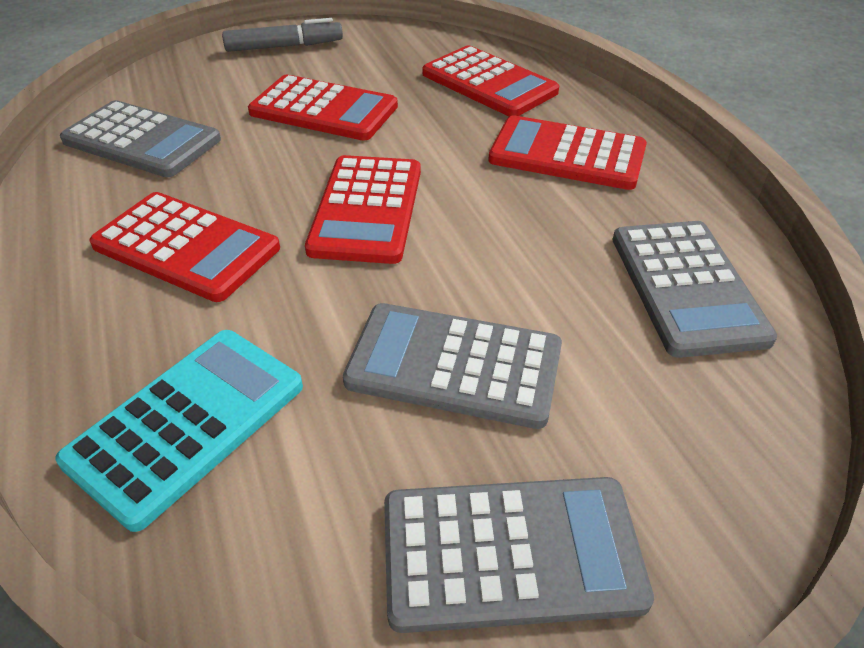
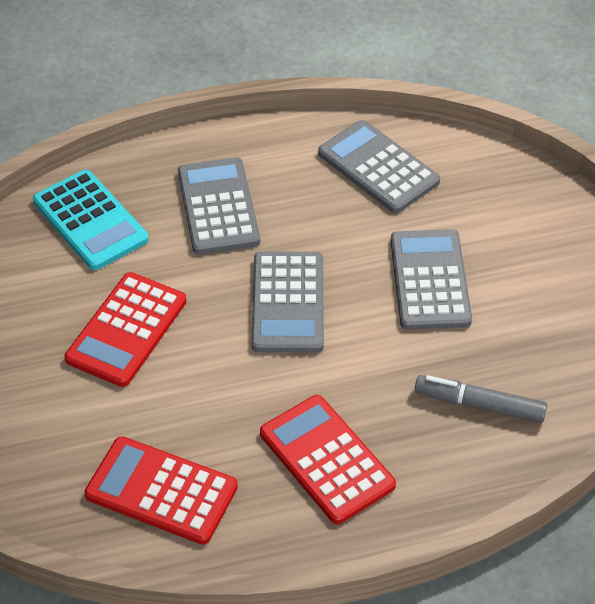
red calculator: 5 -> 3

